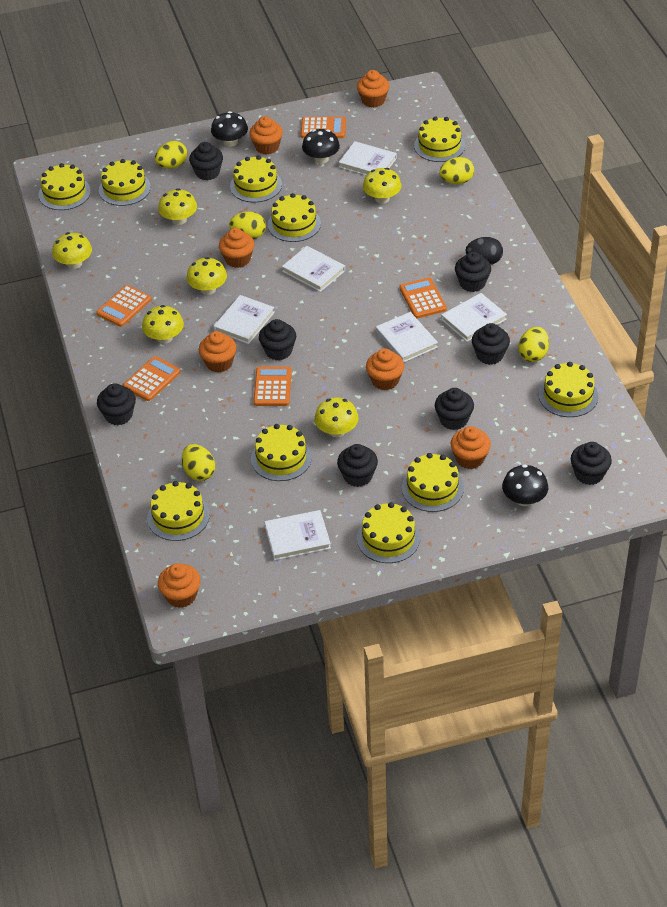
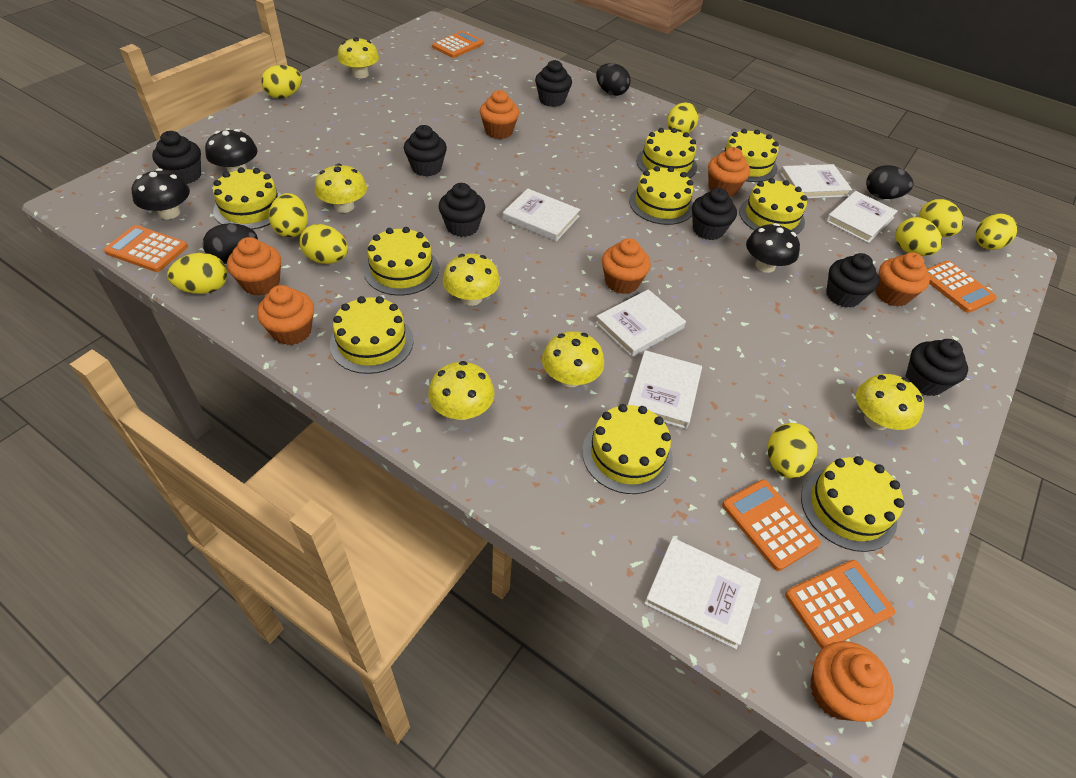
black cupcake: 8 -> 7
black egg: 1 -> 3
yellow cake: 10 -> 9
yellow egg: 5 -> 9

